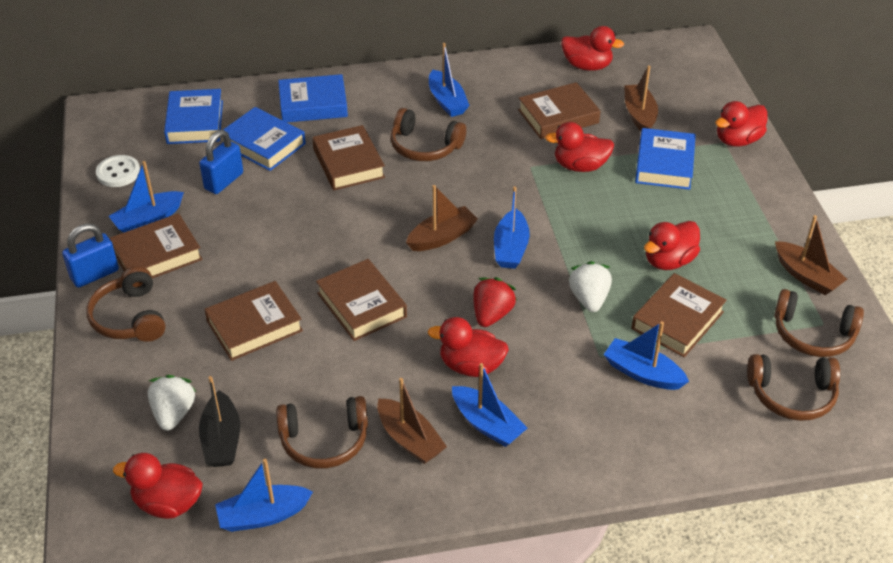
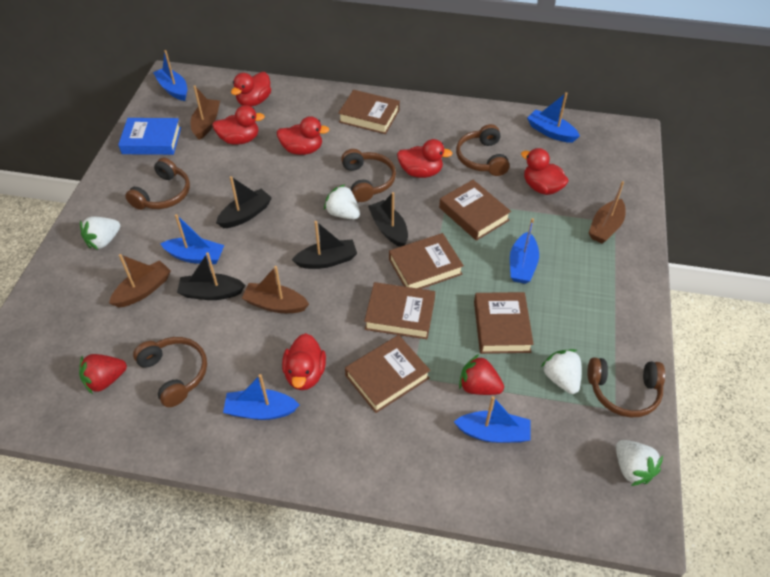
black boat: 1 -> 4
blue book: 4 -> 1
blue padlock: 2 -> 0
red strawberry: 1 -> 2
white button: 1 -> 0
white strawberry: 2 -> 4

